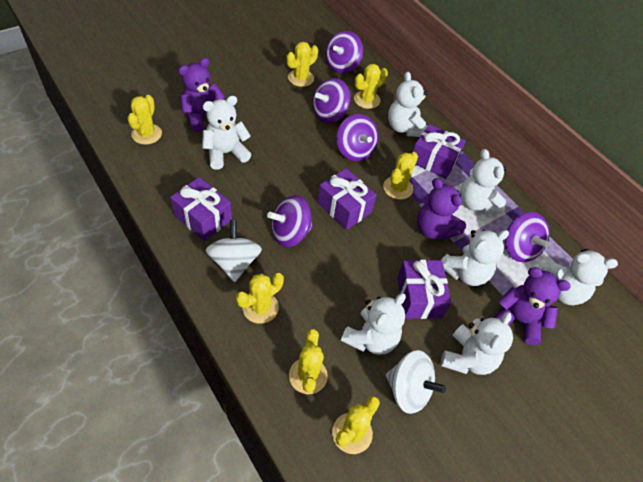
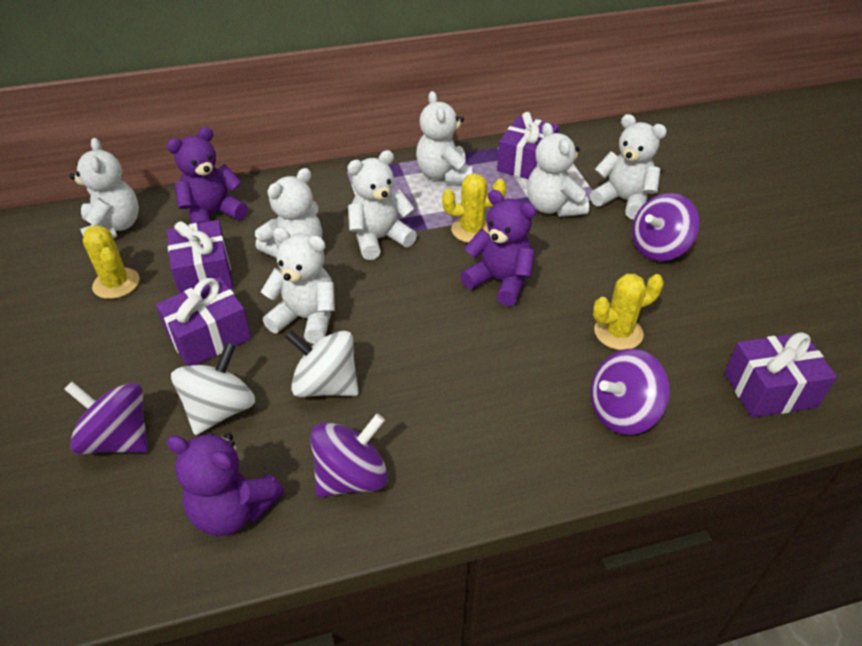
purple spinning top: 5 -> 4
yellow cactus: 7 -> 3

